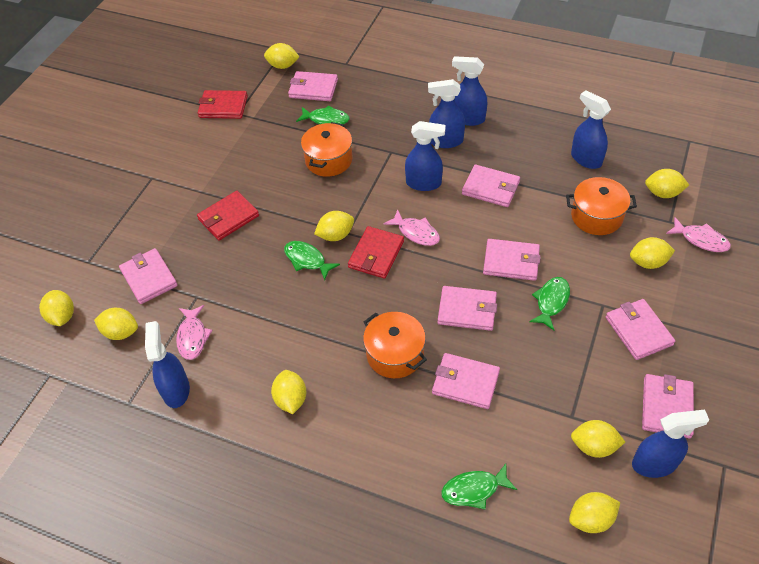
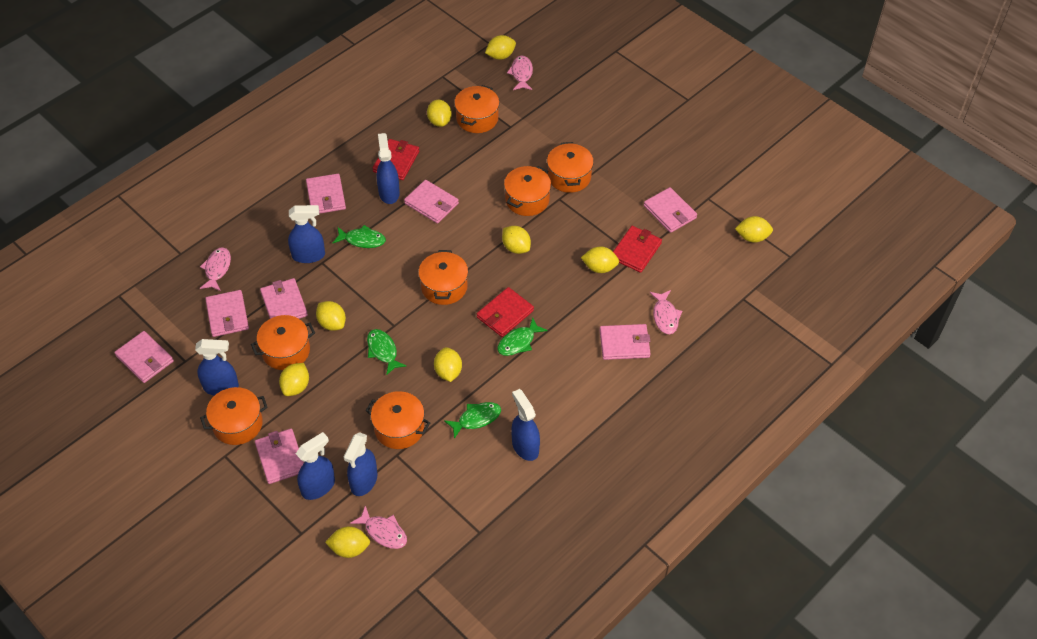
orange pot: 3 -> 7
pink fish: 3 -> 4

